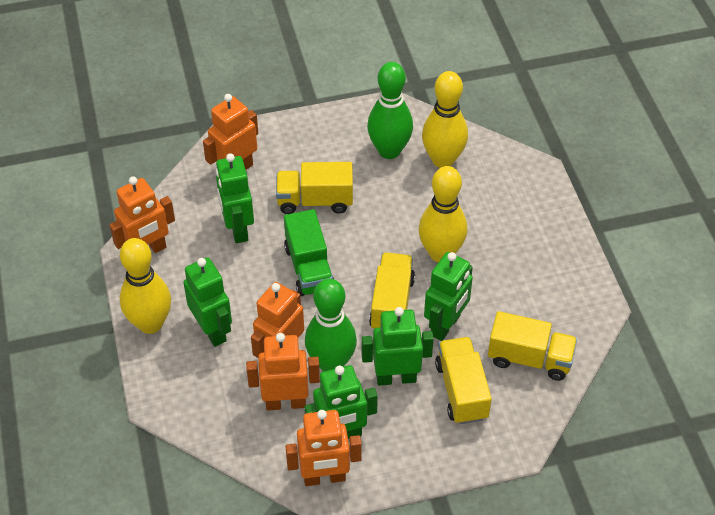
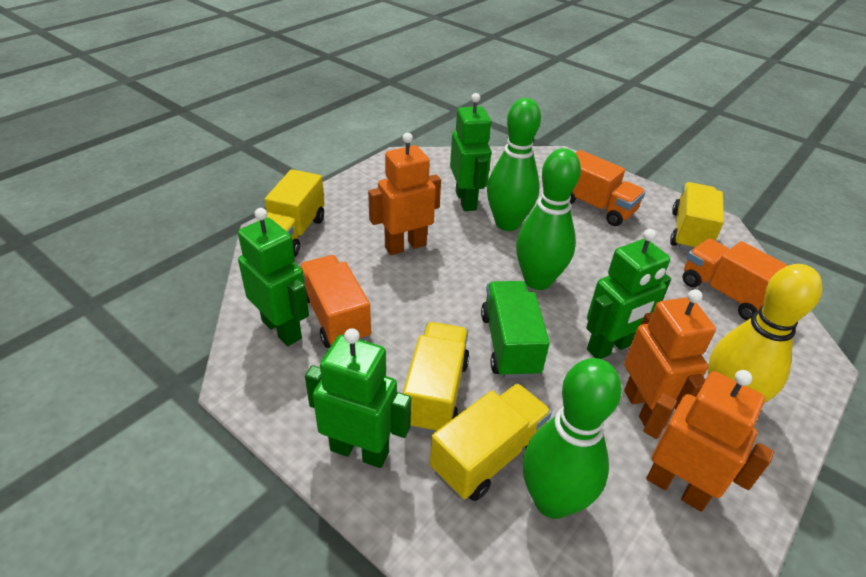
green bowling pin: 2 -> 3
green robot: 5 -> 4
orange robot: 5 -> 3
orange truck: 0 -> 3
yellow bowling pin: 3 -> 1

